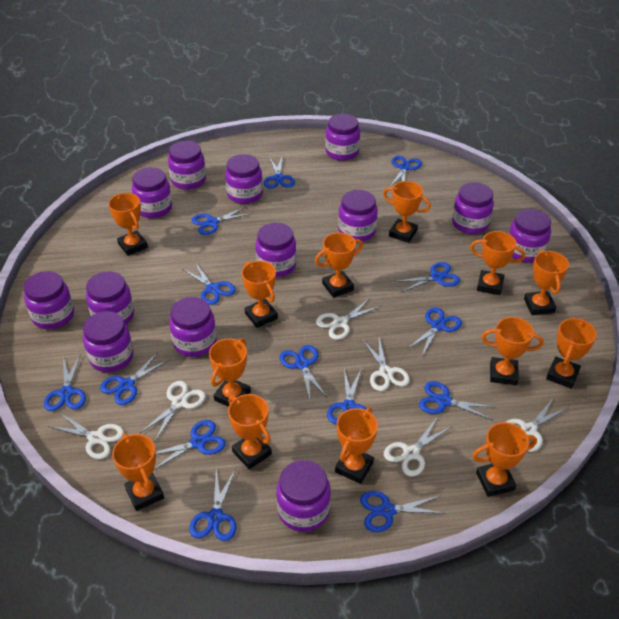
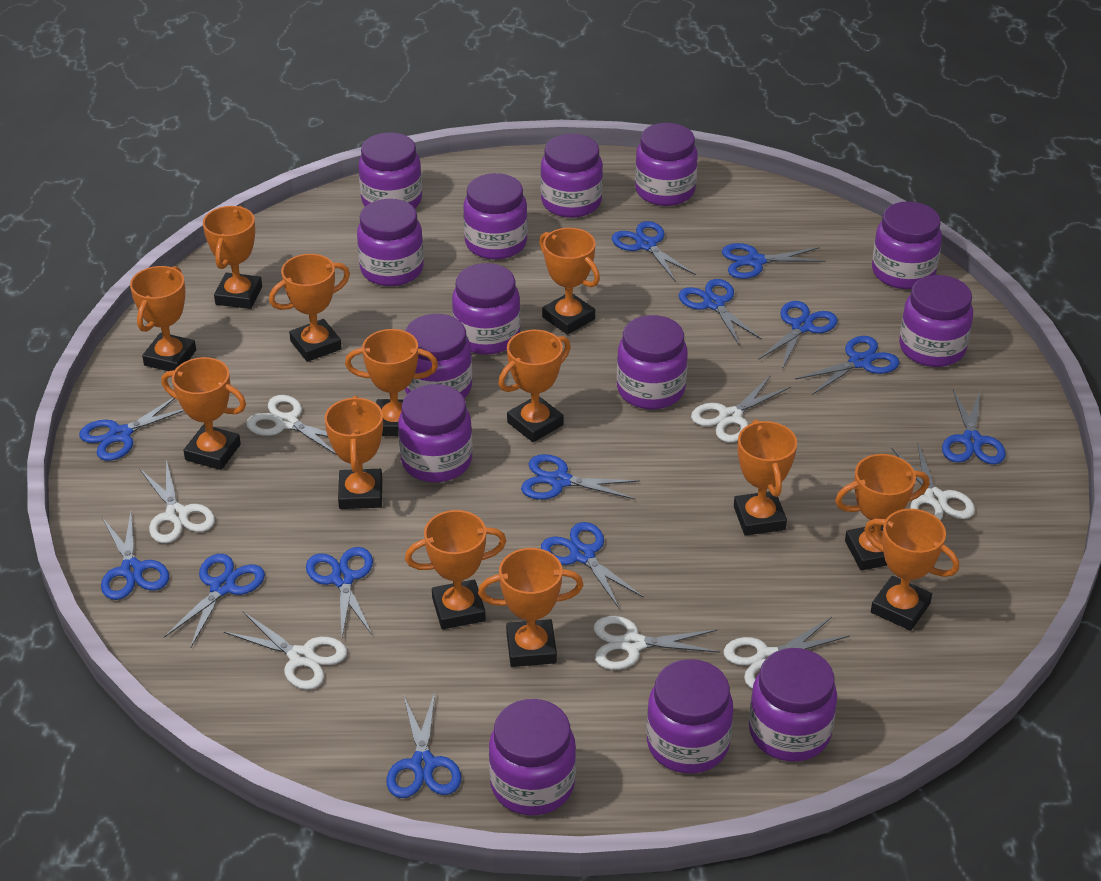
blue scissors: 14 -> 13
purple jar: 13 -> 14
white scissors: 6 -> 7

